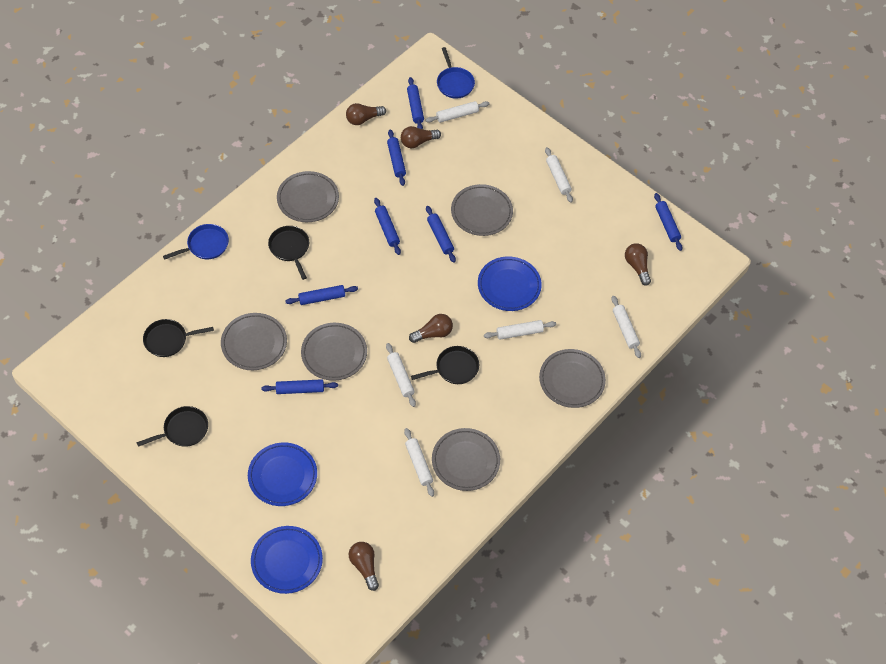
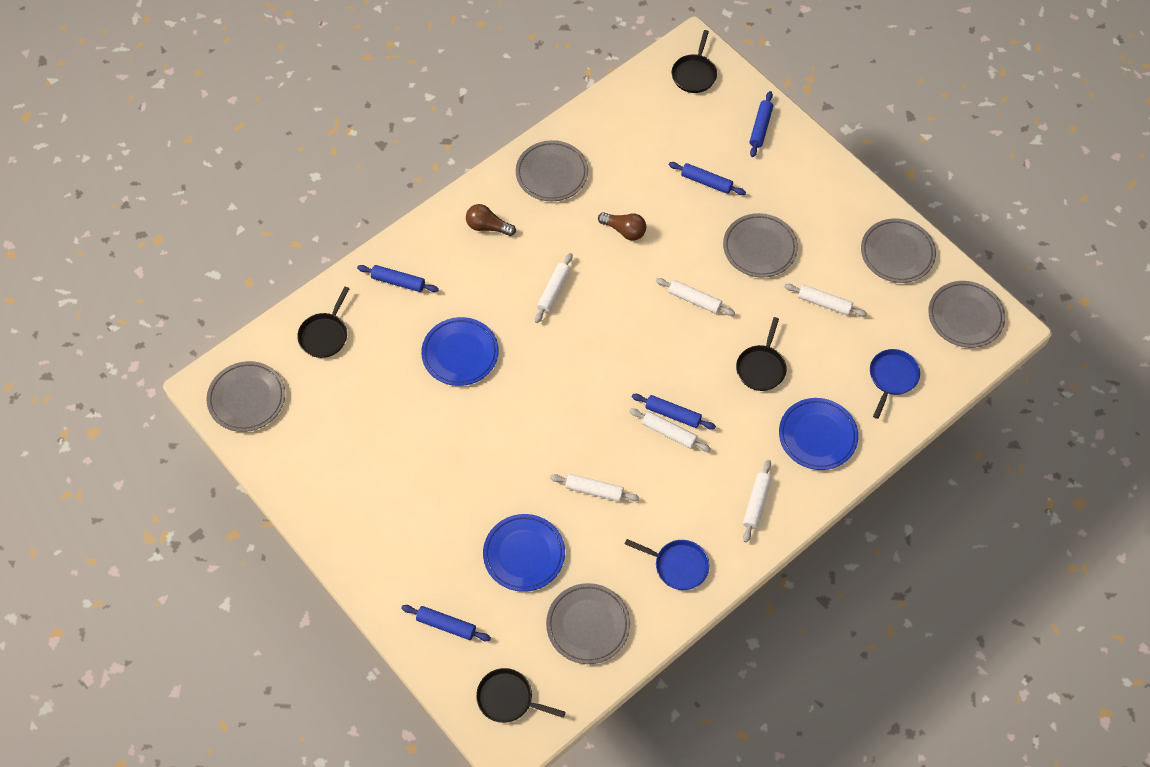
blue rolling pin: 7 -> 5
brown light bulb: 5 -> 2

